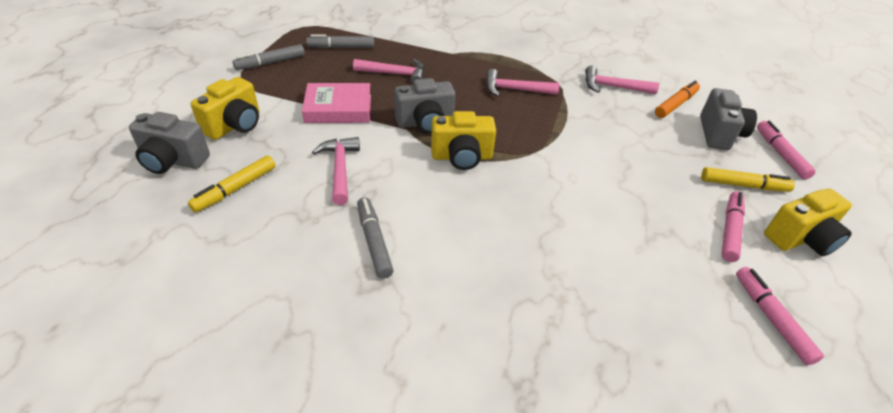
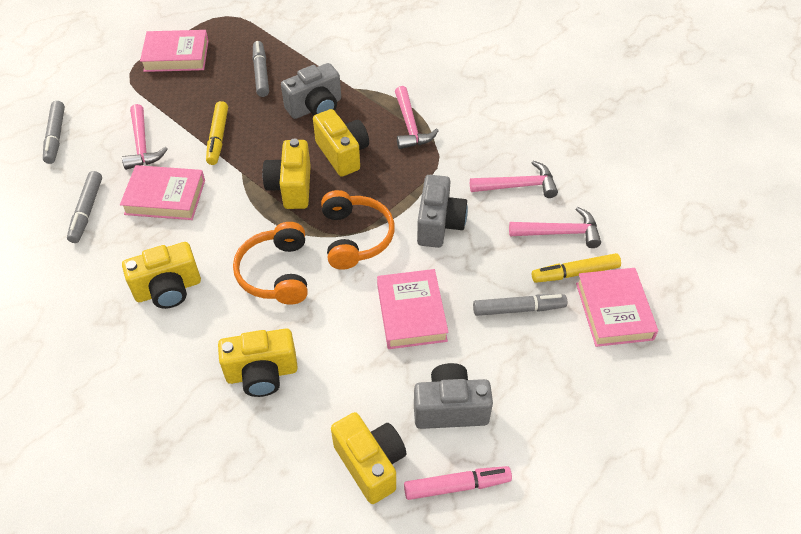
grey marker: 3 -> 4
orange headphones: 0 -> 2
orange marker: 1 -> 0
pink book: 1 -> 4
pink marker: 3 -> 1
yellow camera: 3 -> 5

